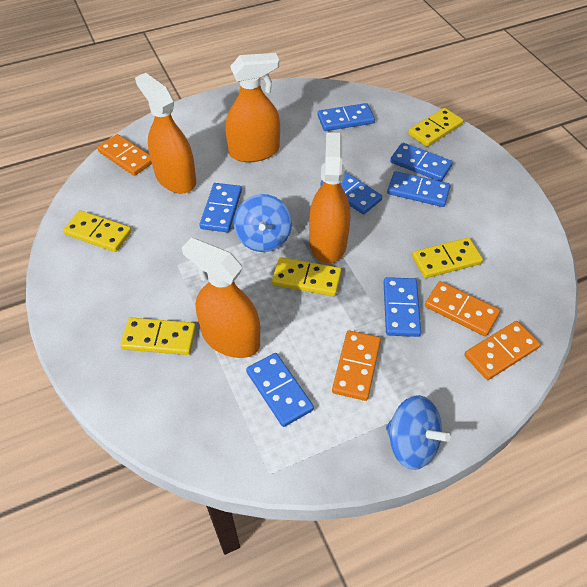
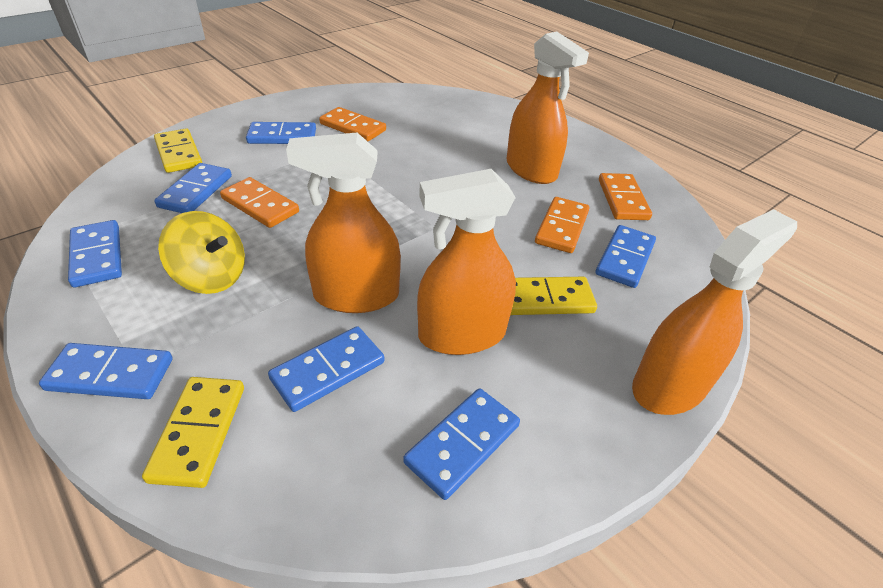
blue spinning top: 2 -> 0
yellow domino: 5 -> 3
yellow spinning top: 0 -> 1

